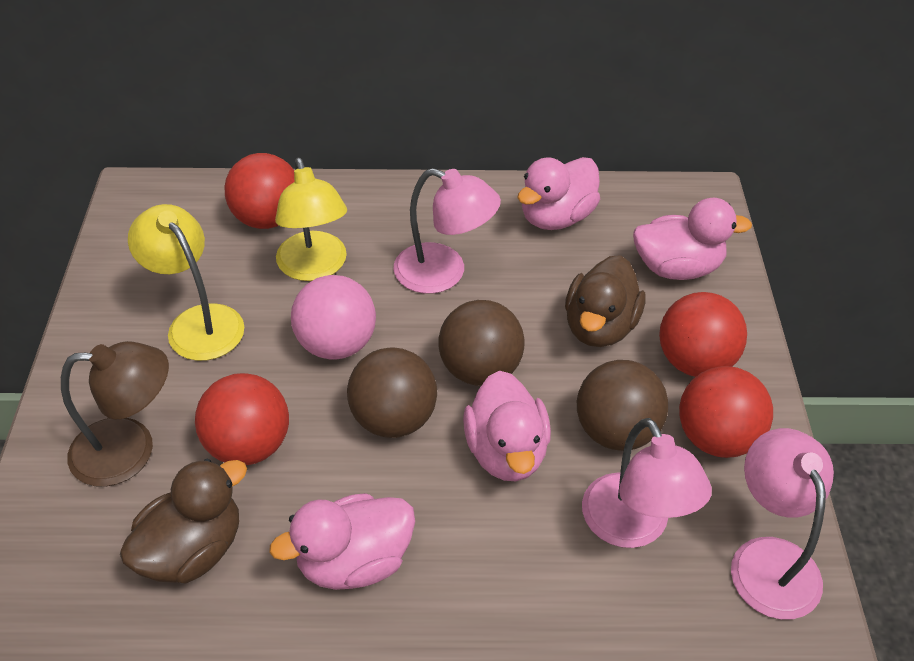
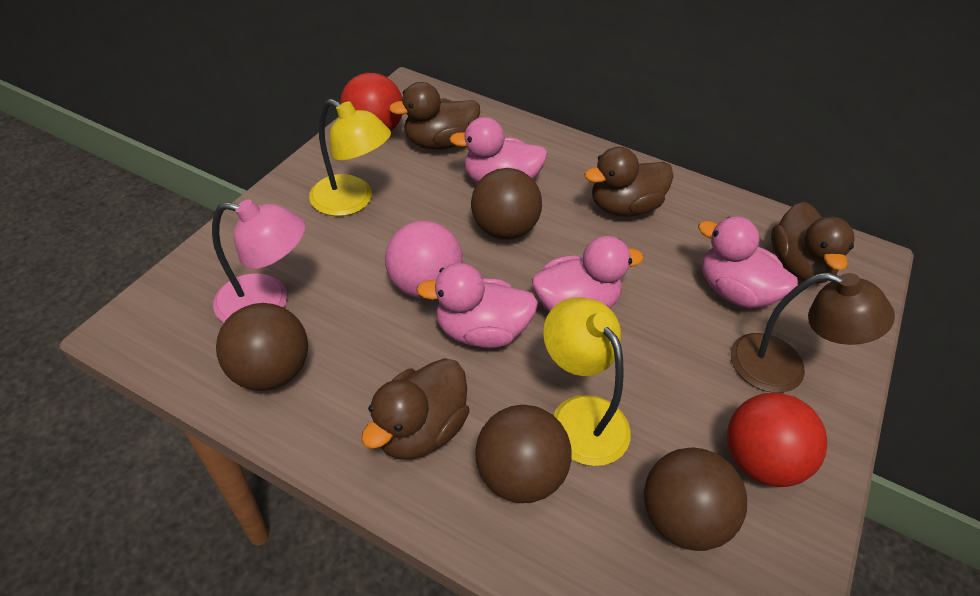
brown ball: 3 -> 4
brown duck: 2 -> 4
pink lamp: 3 -> 1
red ball: 4 -> 2

